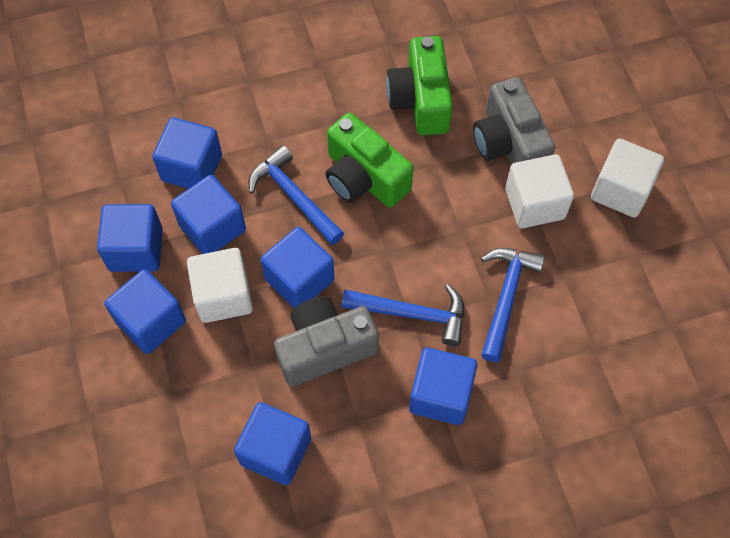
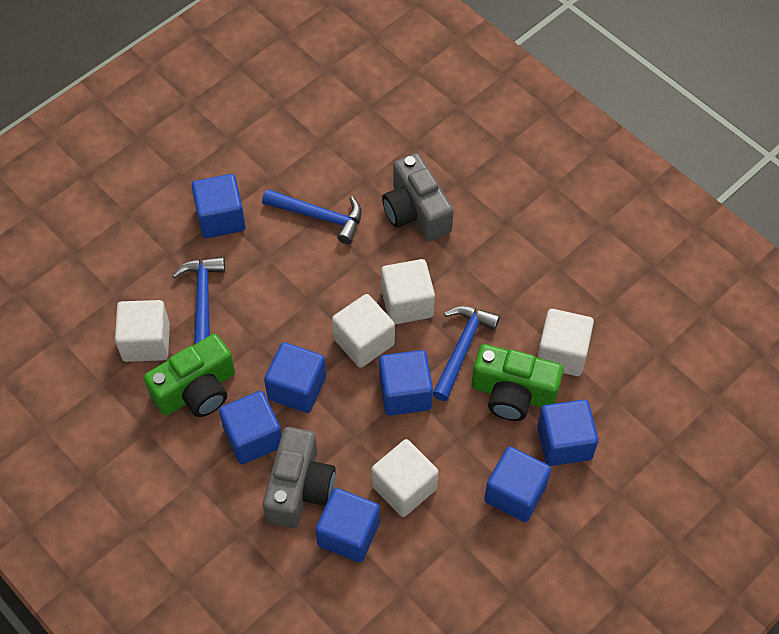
white cube: 3 -> 5

